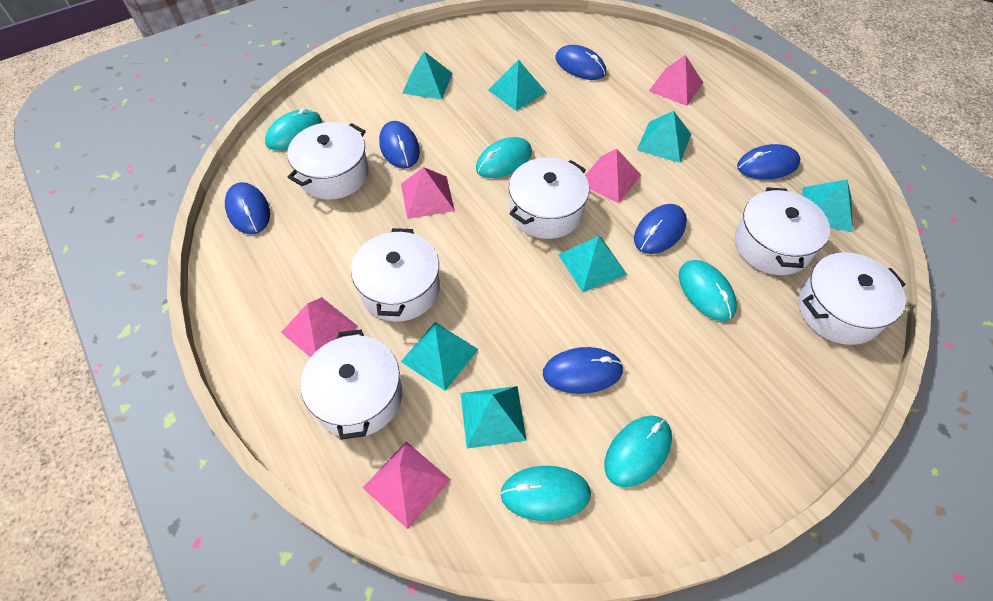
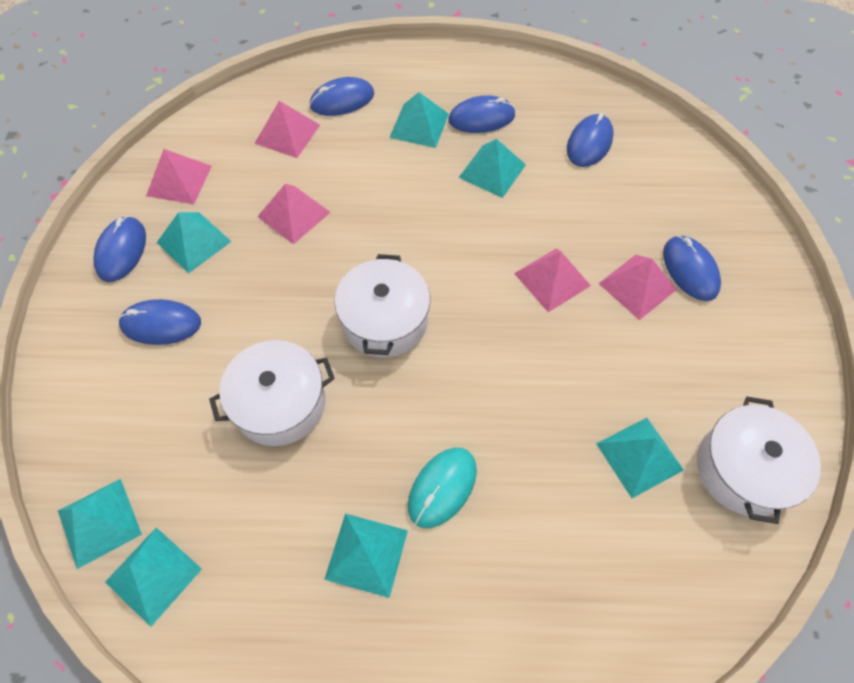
turquoise mouse: 5 -> 1
white pot: 6 -> 3

